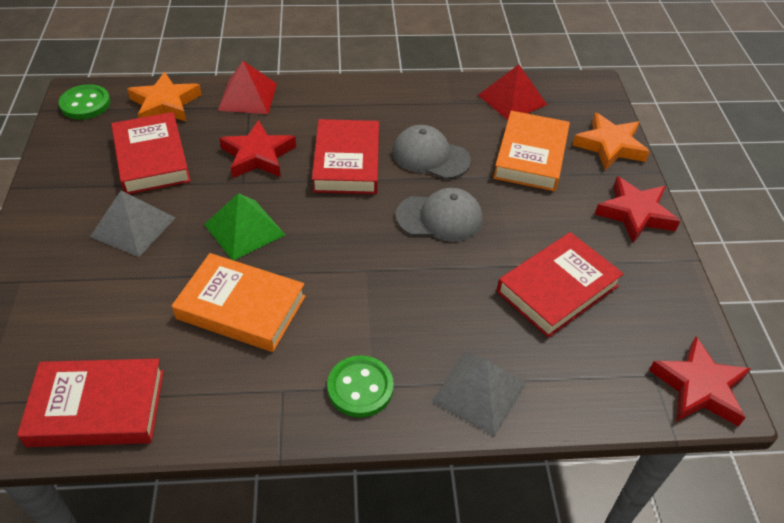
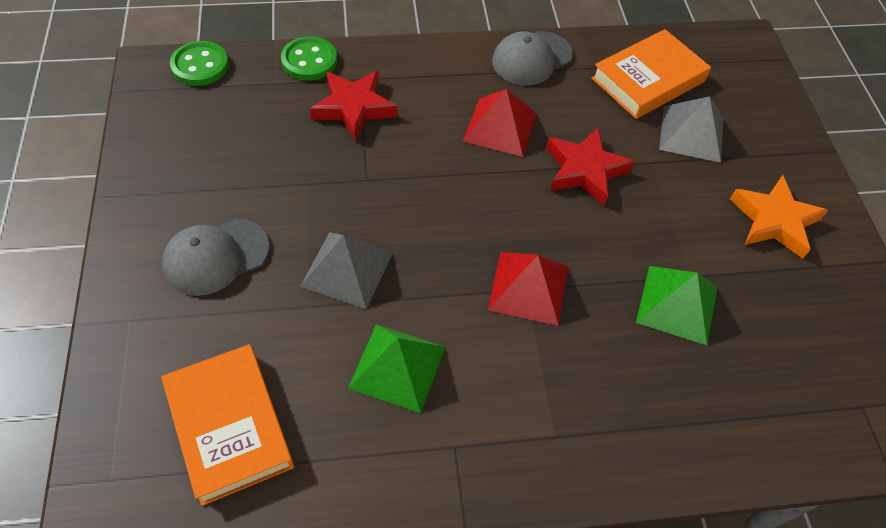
green pyramid: 1 -> 2
orange star: 2 -> 1
red book: 4 -> 0
red star: 3 -> 2

